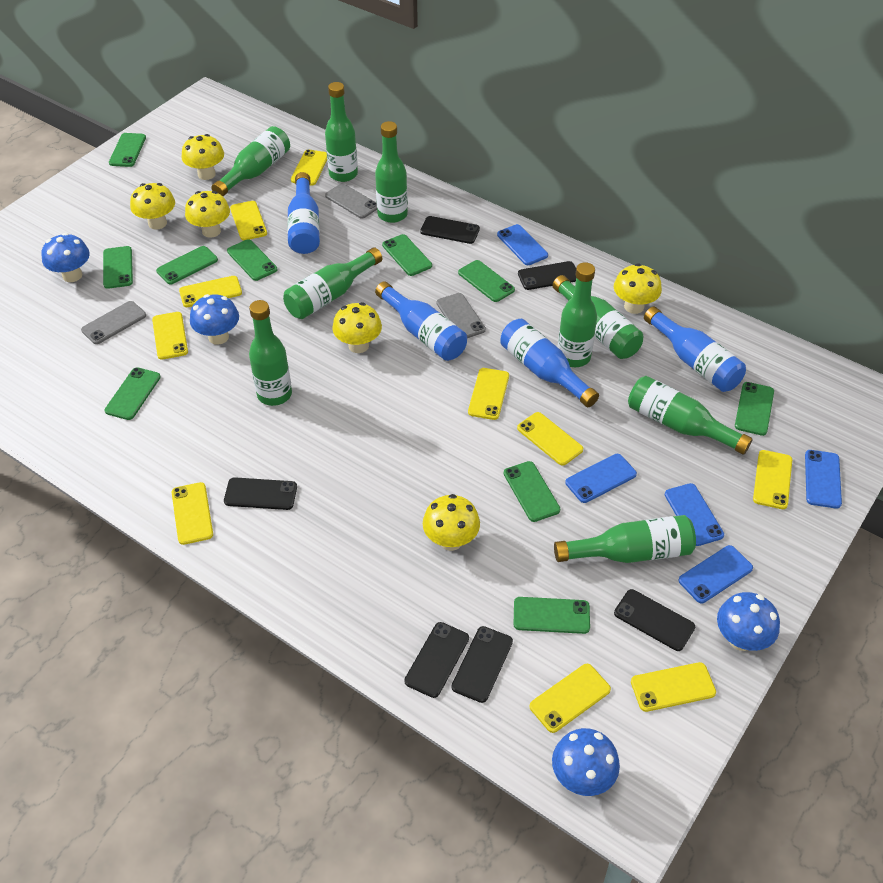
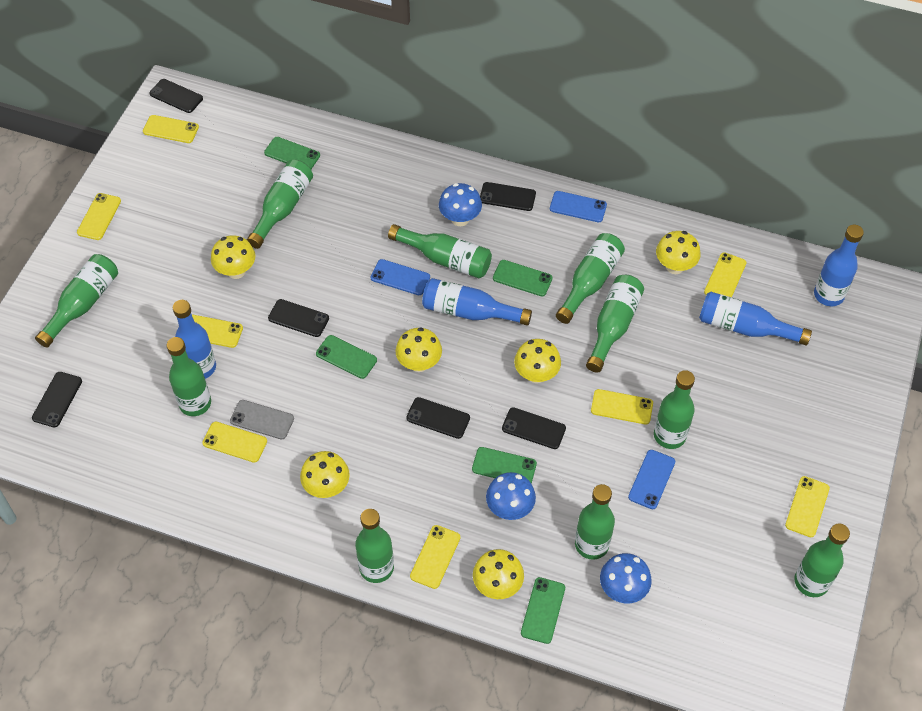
blue mushroom: 4 -> 3
blue phone: 5 -> 3
green bottle: 9 -> 10
green phone: 10 -> 5
grey phone: 3 -> 1
yellow phone: 10 -> 8

